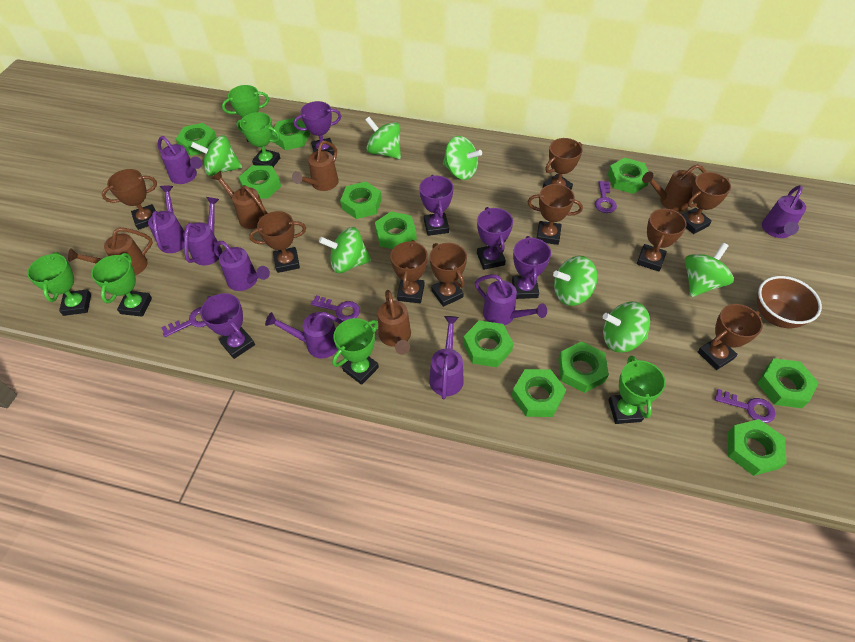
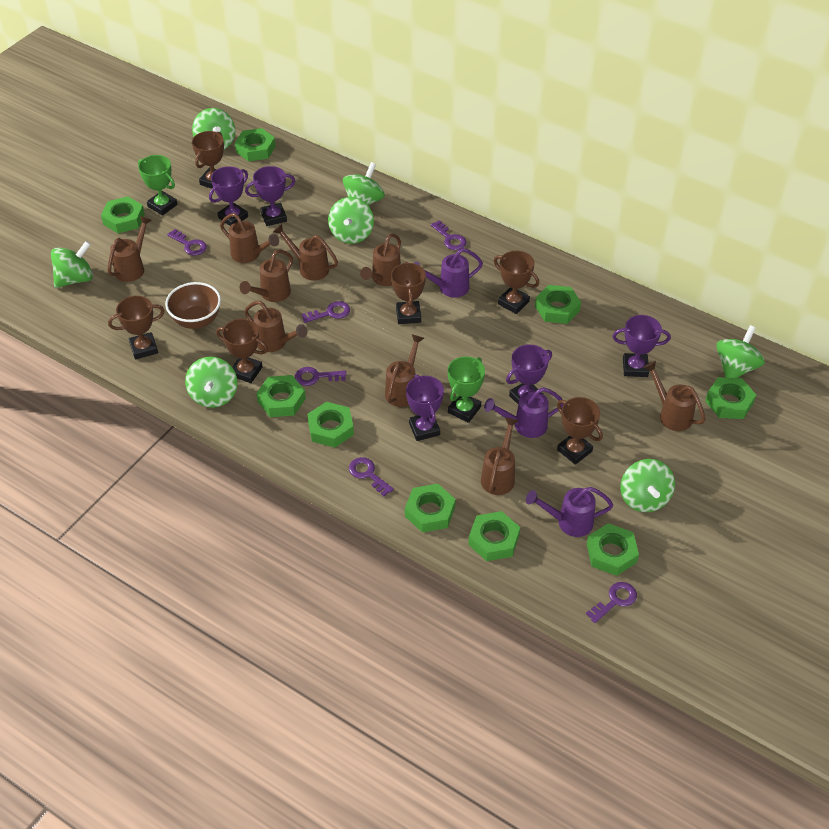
brown trophy: 9 -> 6
brown watering can: 5 -> 9
green nut: 11 -> 9
green trophy: 6 -> 2
purple key: 4 -> 6
purple watering can: 8 -> 3

